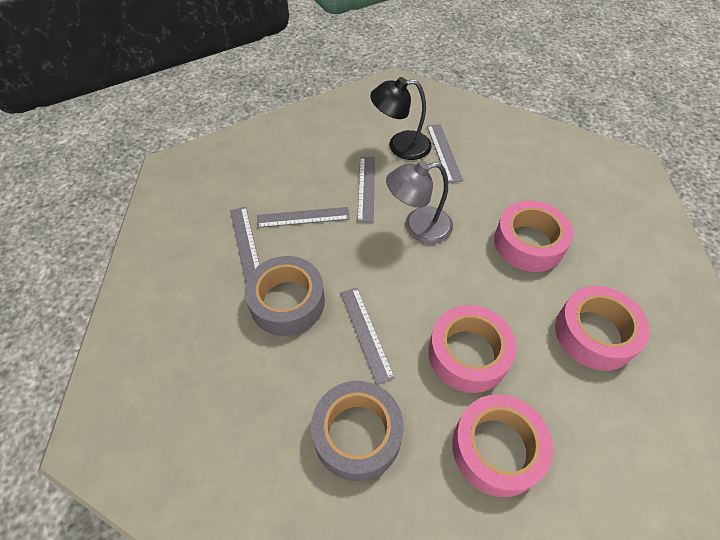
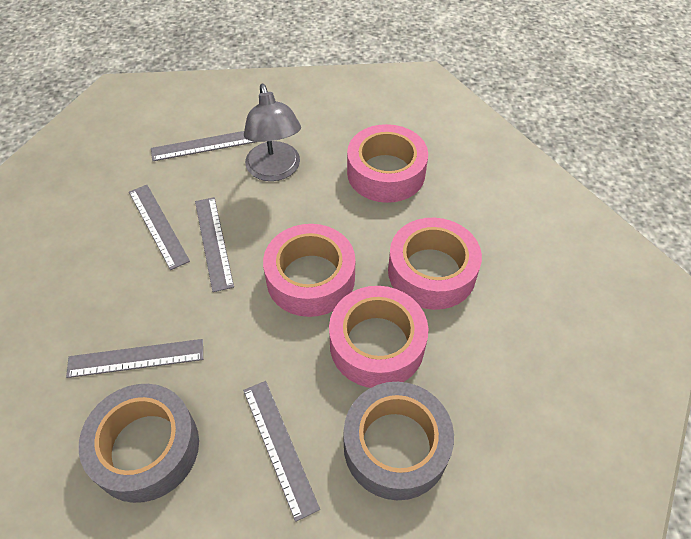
black lamp: 1 -> 0

